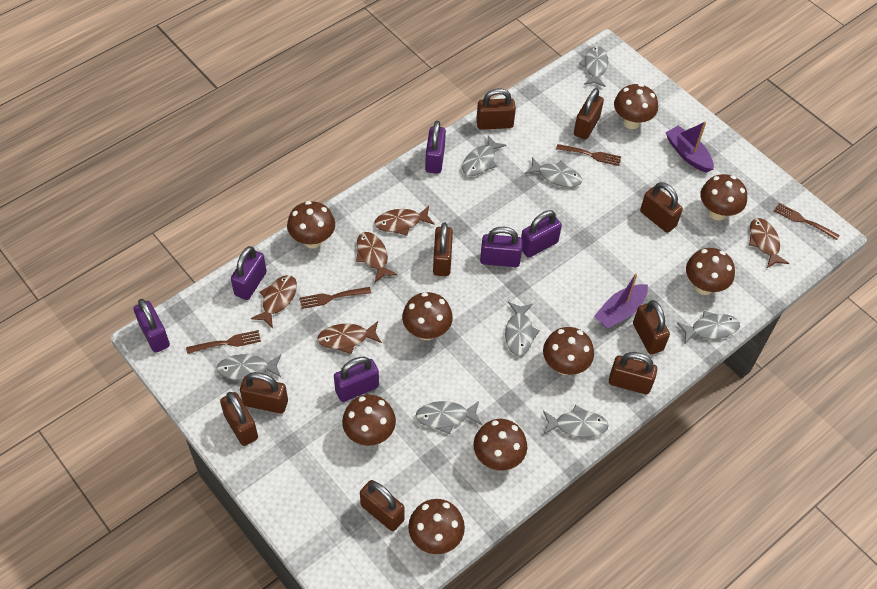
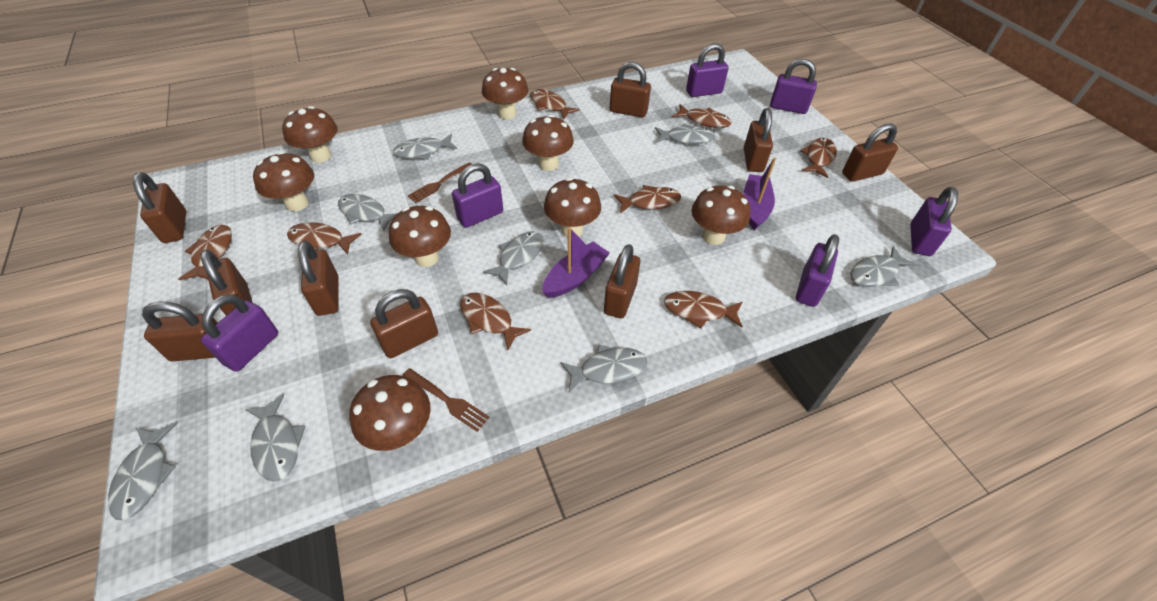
brown fish: 5 -> 8
brown fork: 4 -> 2
brown mushroom: 9 -> 8

